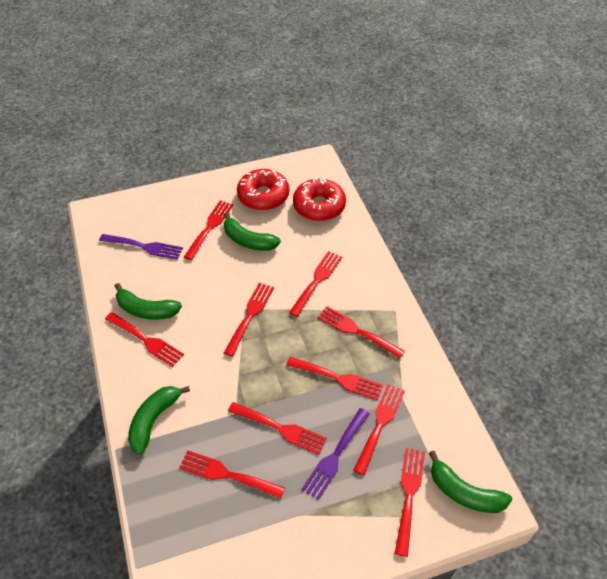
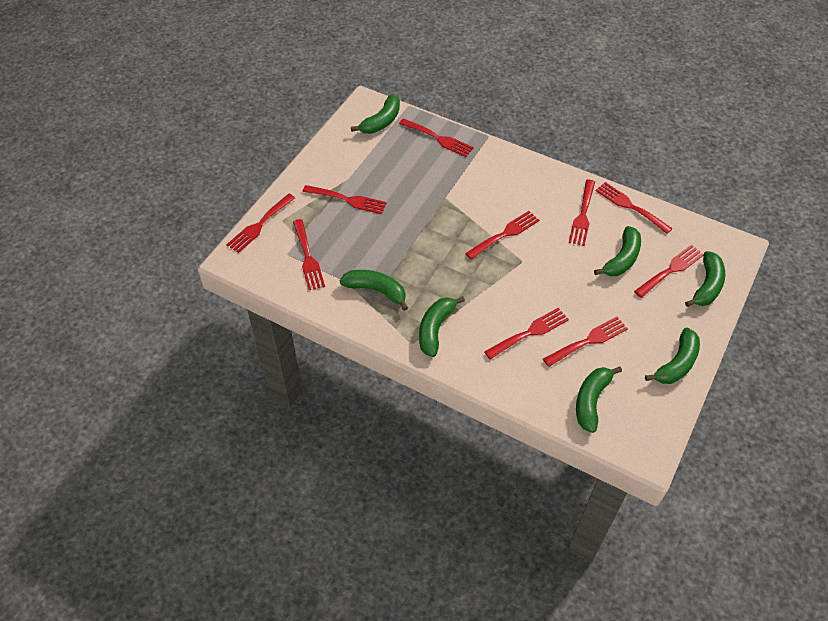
green banana: 4 -> 7
purple fork: 2 -> 0
red donut: 2 -> 0

